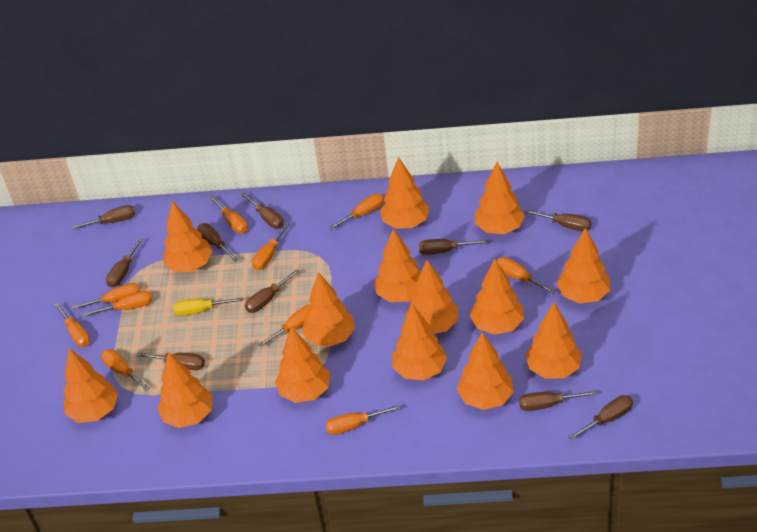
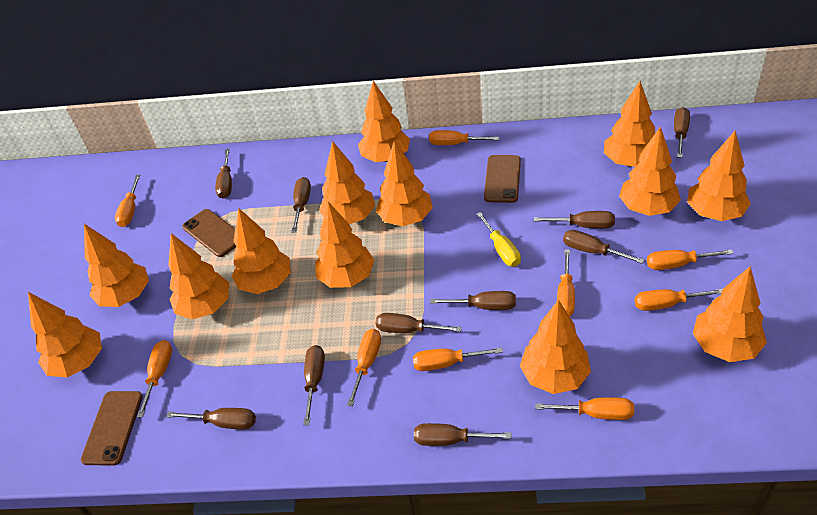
brown phone: 0 -> 3
orange screwdriver: 10 -> 9
orange tree: 14 -> 13

